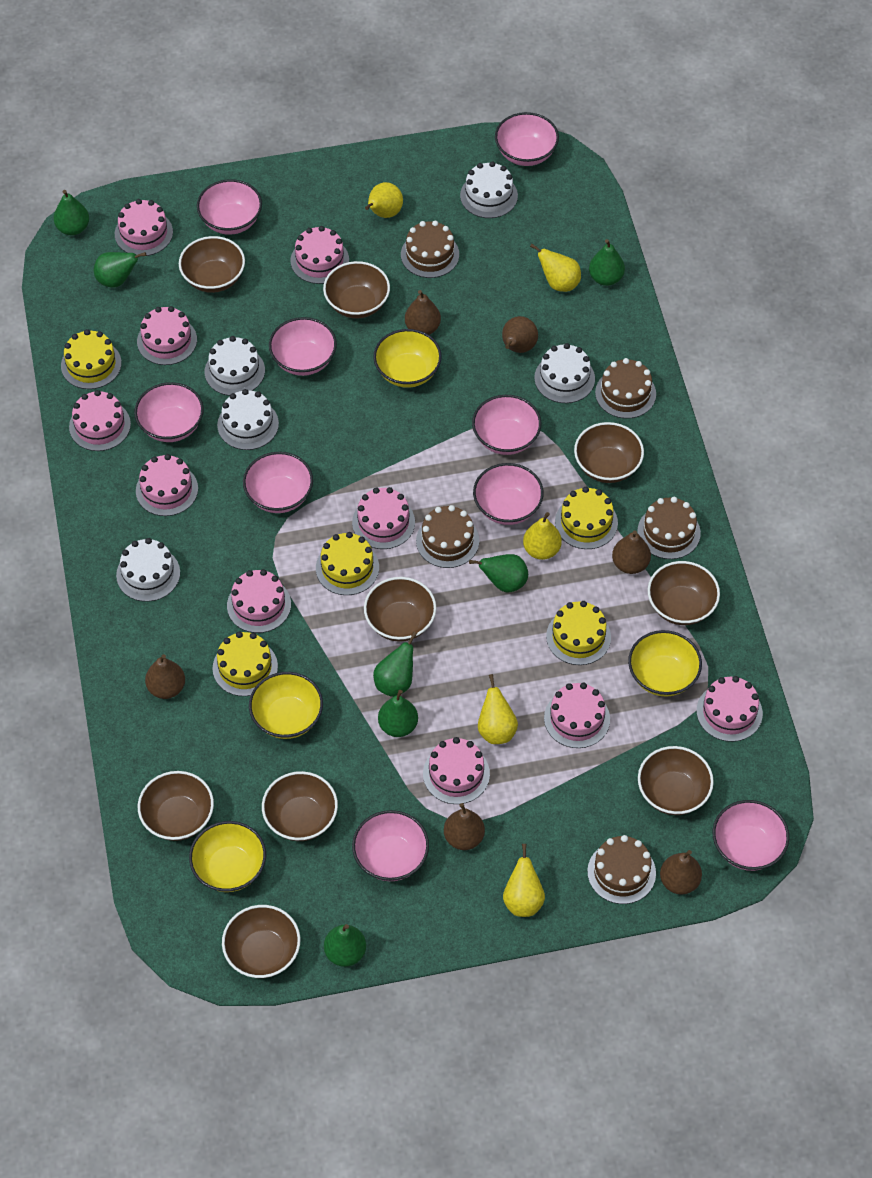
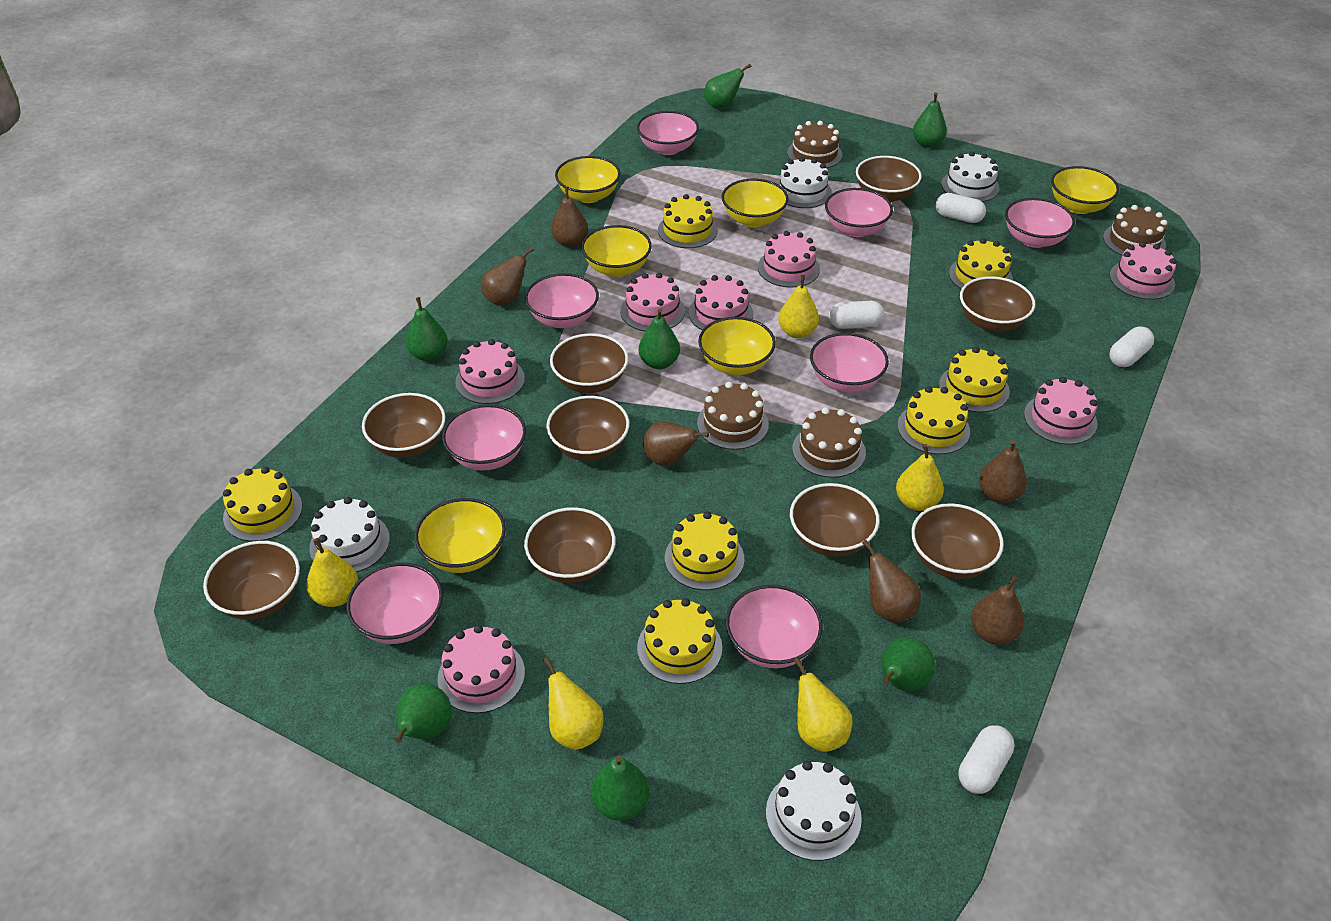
brown cake: 5 -> 4
pink bowl: 9 -> 8
pink cake: 10 -> 7
white cake: 5 -> 4
white capsule: 0 -> 4
yellow bowl: 4 -> 6
yellow cake: 5 -> 7

